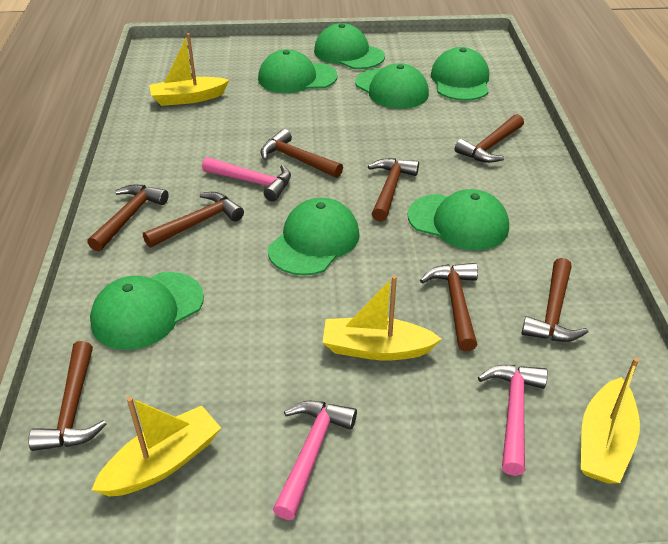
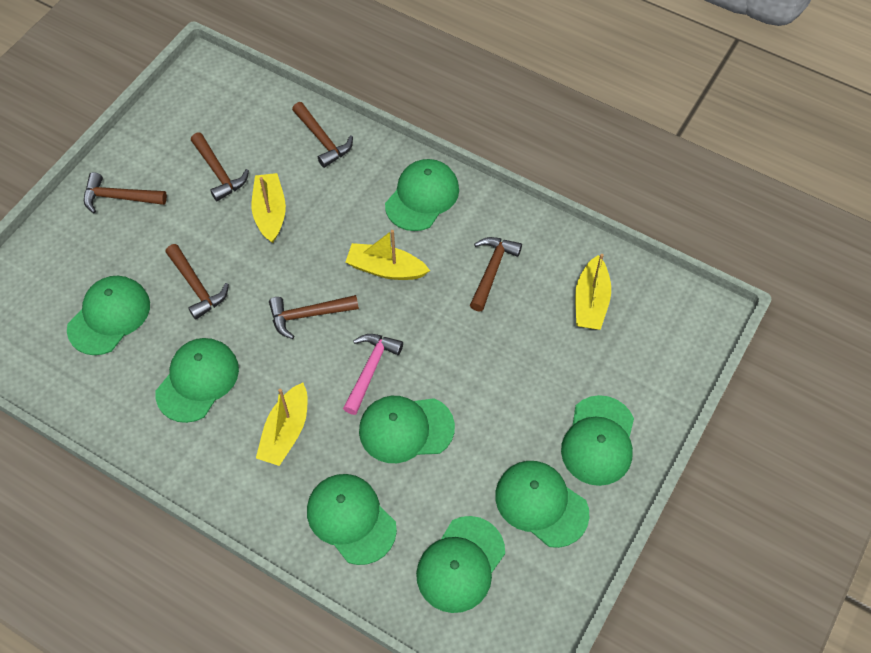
brown hammer: 8 -> 6
green cap: 7 -> 8
pink hammer: 3 -> 1

